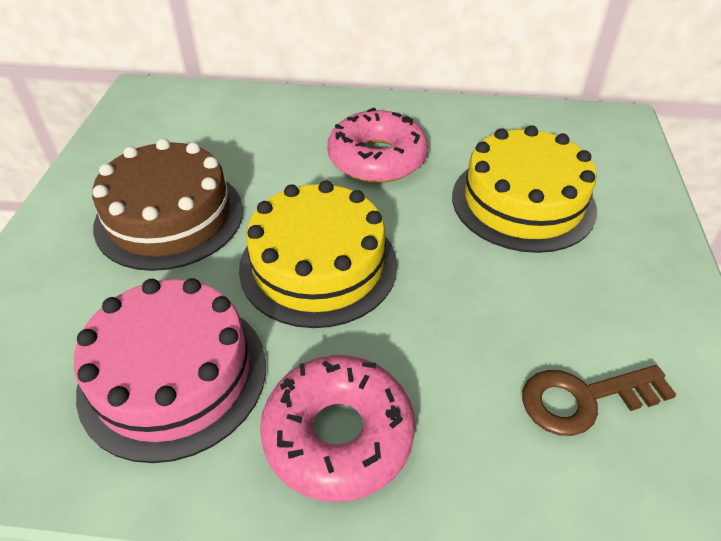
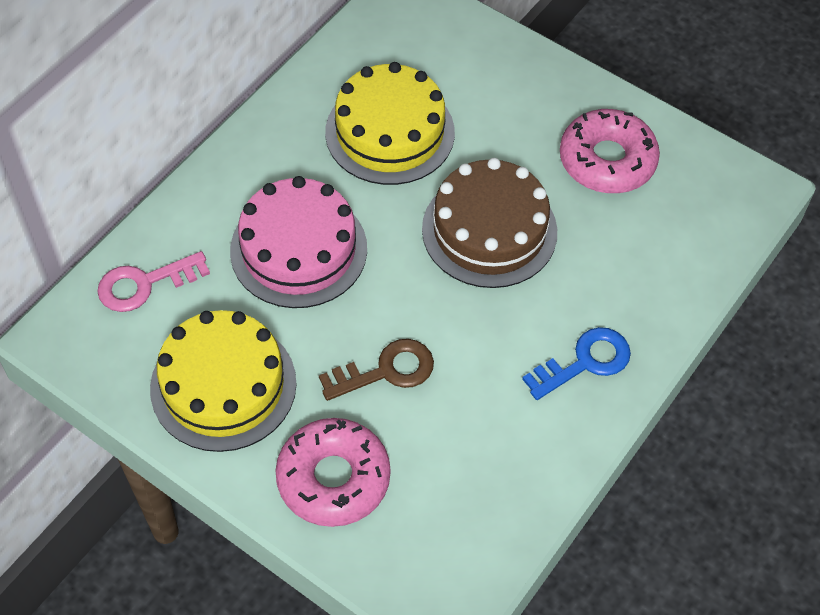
blue key: 0 -> 1
pink key: 0 -> 1

